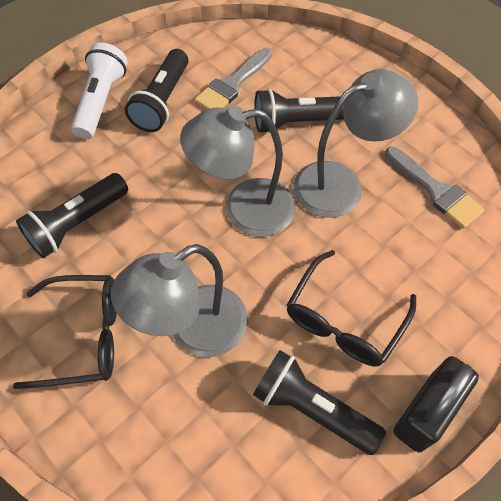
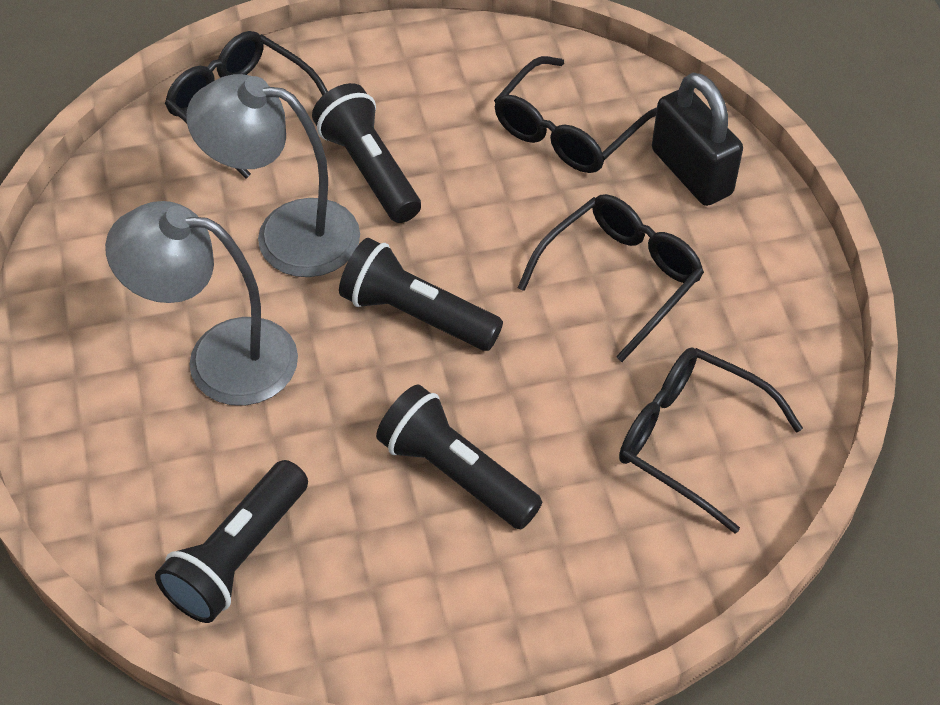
black glasses: 2 -> 4
grey brush: 2 -> 0
grey lamp: 3 -> 2
white flashlight: 1 -> 0

